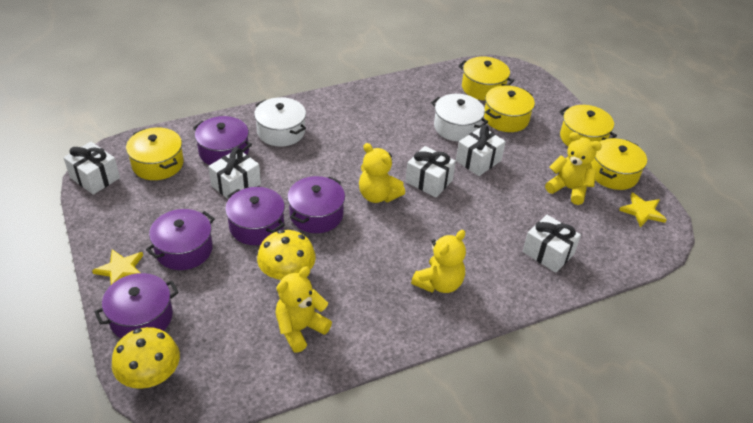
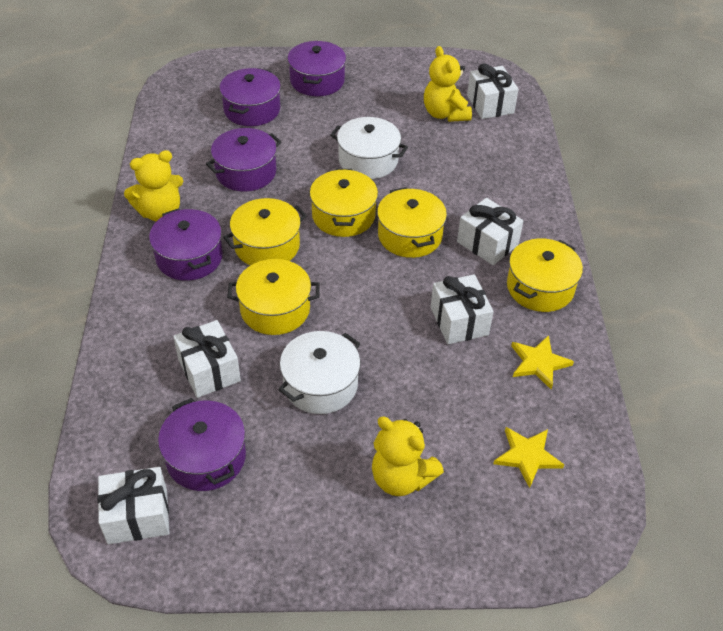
yellow mushroom: 2 -> 0
yellow teddy bear: 4 -> 3

